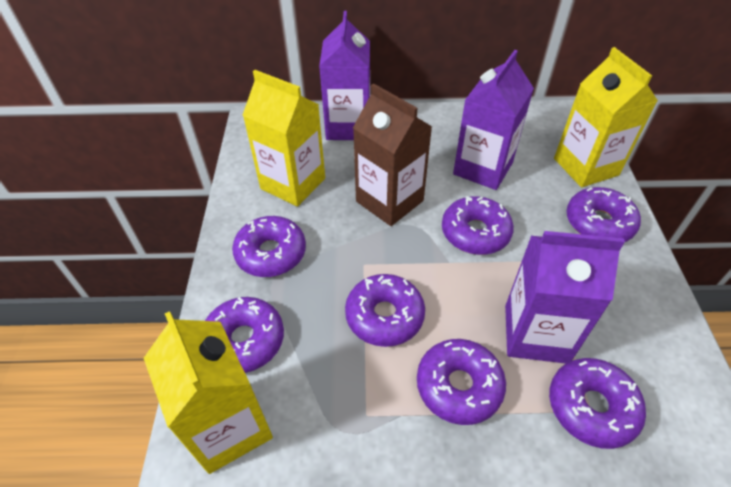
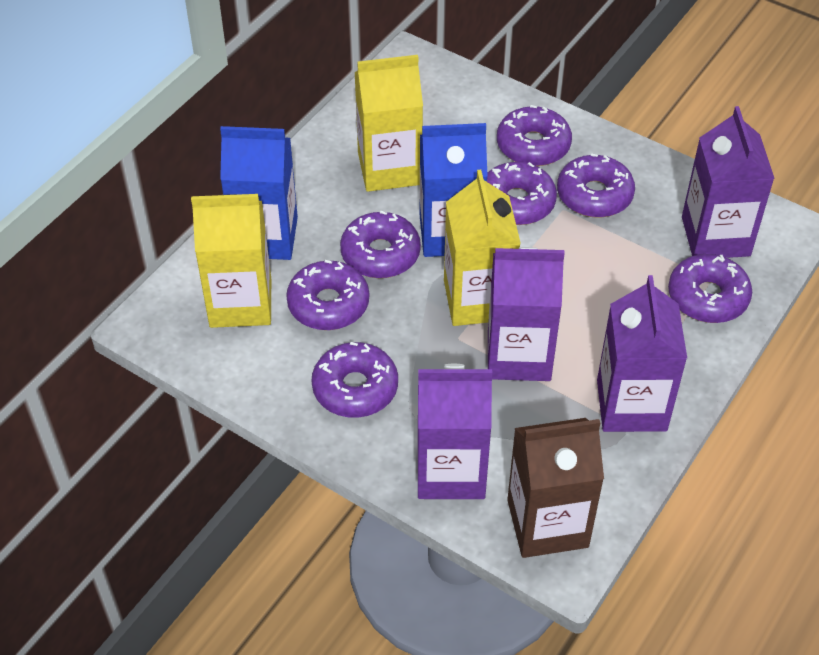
blue carton: 0 -> 2
purple carton: 3 -> 4

